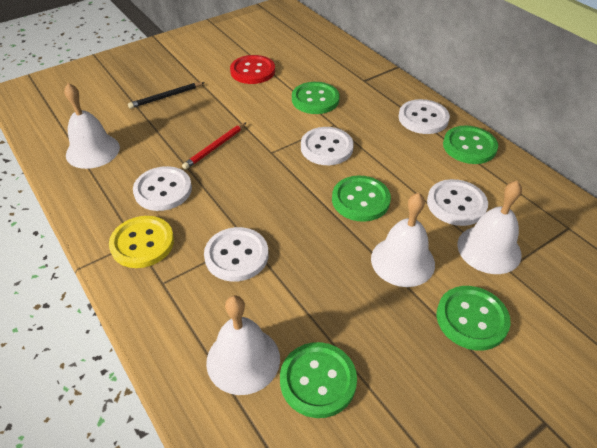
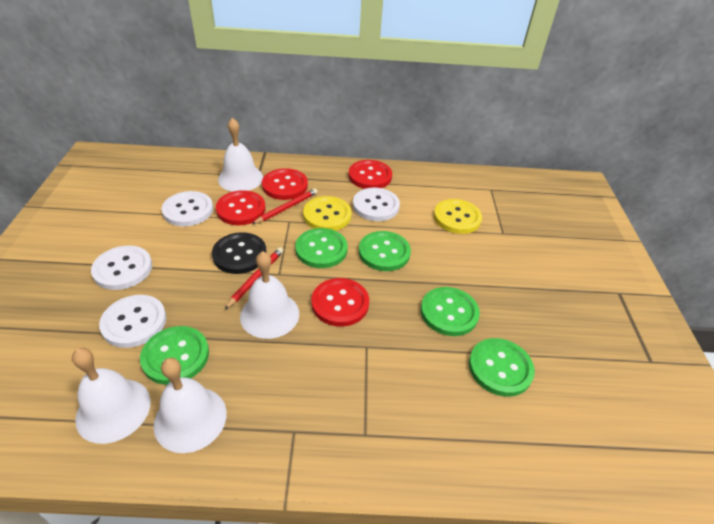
black button: 0 -> 1
black pencil: 1 -> 0
red button: 1 -> 4
red pencil: 1 -> 2
white button: 5 -> 4
yellow button: 1 -> 2

